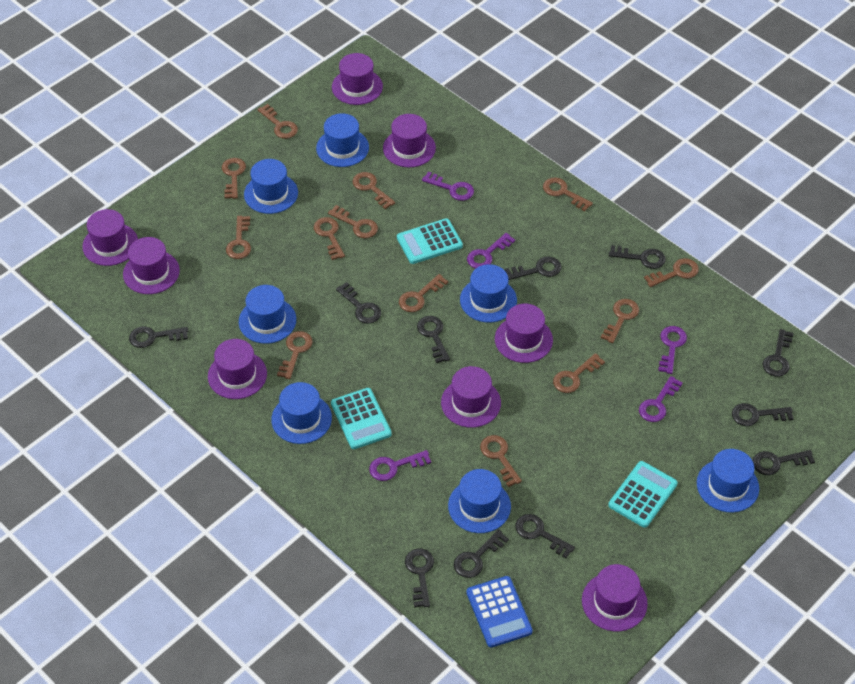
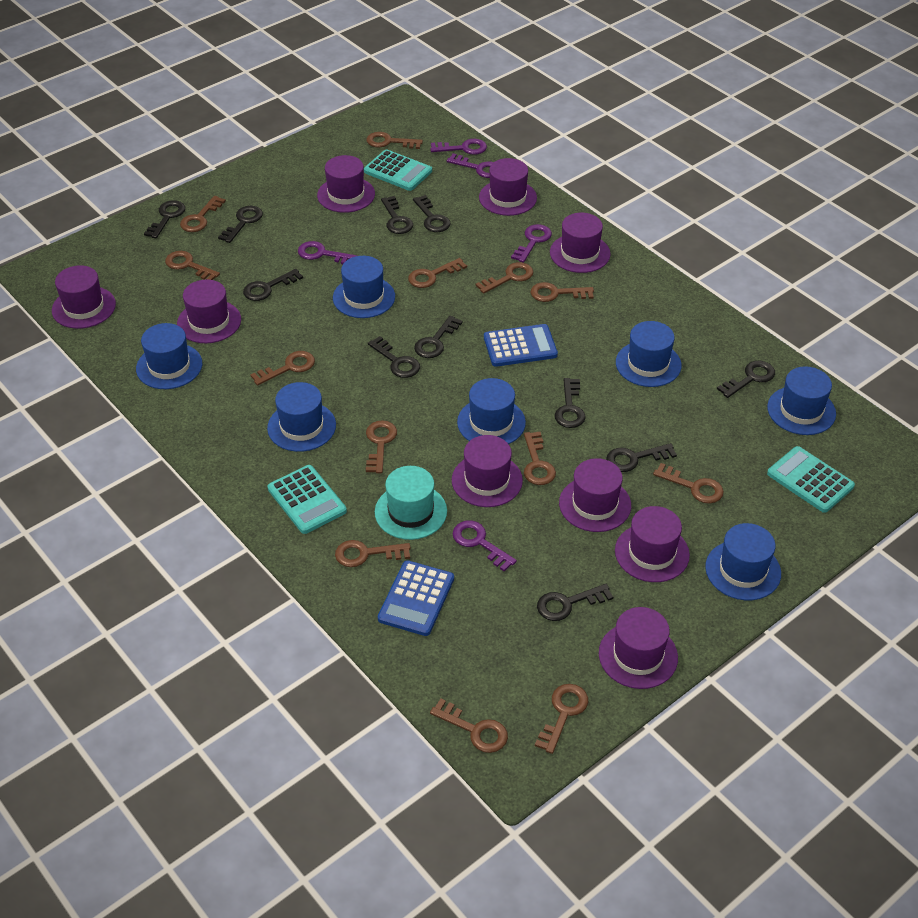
blue calculator: 1 -> 2
purple hat: 8 -> 9
turquoise hat: 0 -> 1

